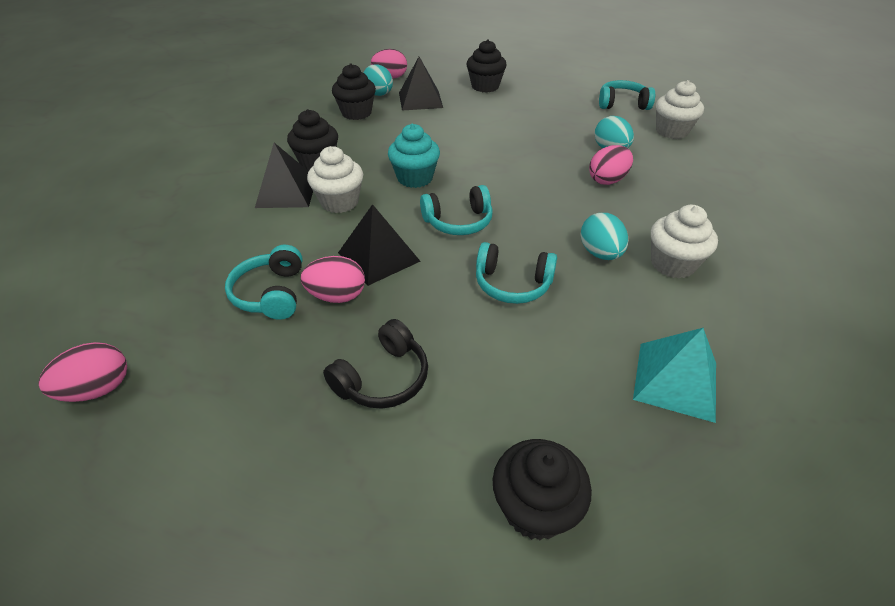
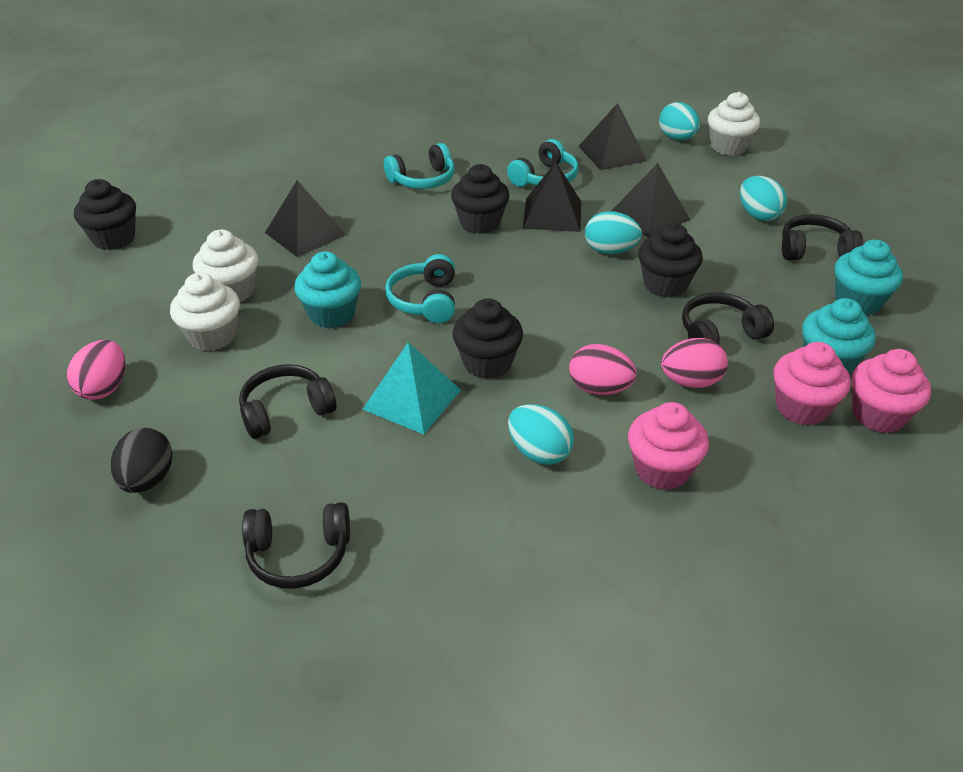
black egg: 0 -> 1
black headphones: 1 -> 4
black pyramid: 3 -> 4
pink cupcake: 0 -> 3
pink egg: 4 -> 3
turquoise cupcake: 1 -> 3
turquoise egg: 3 -> 4
turquoise headphones: 4 -> 3

